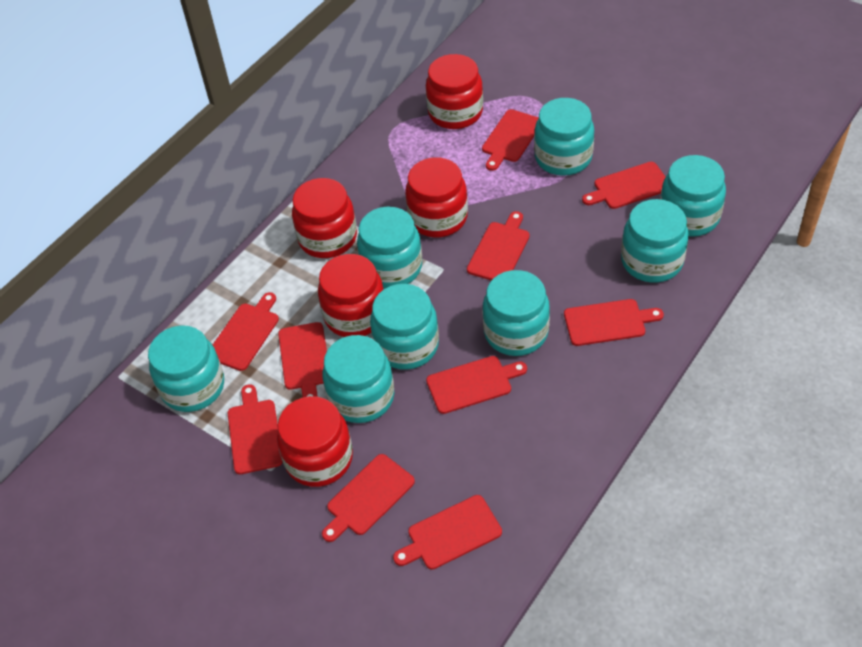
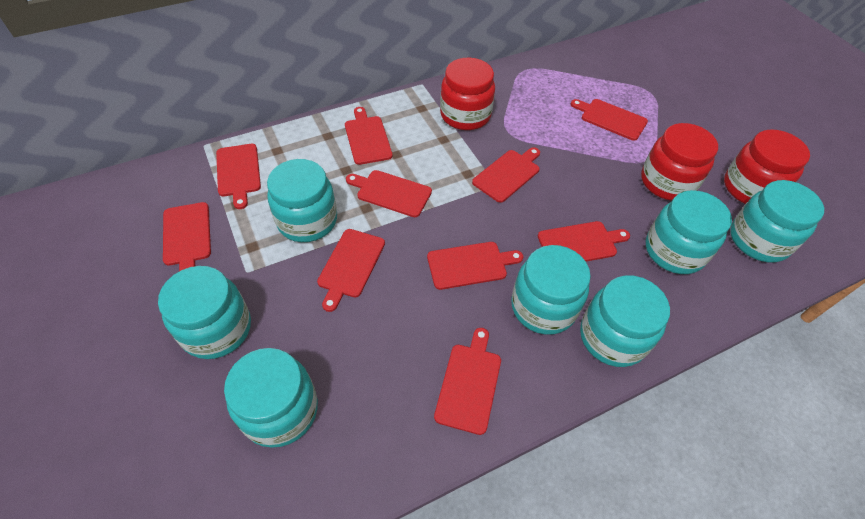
red jar: 5 -> 3
turquoise jar: 8 -> 7

